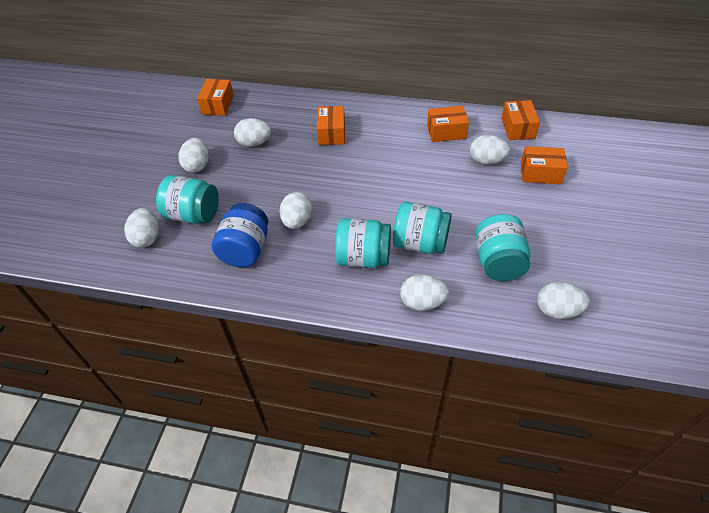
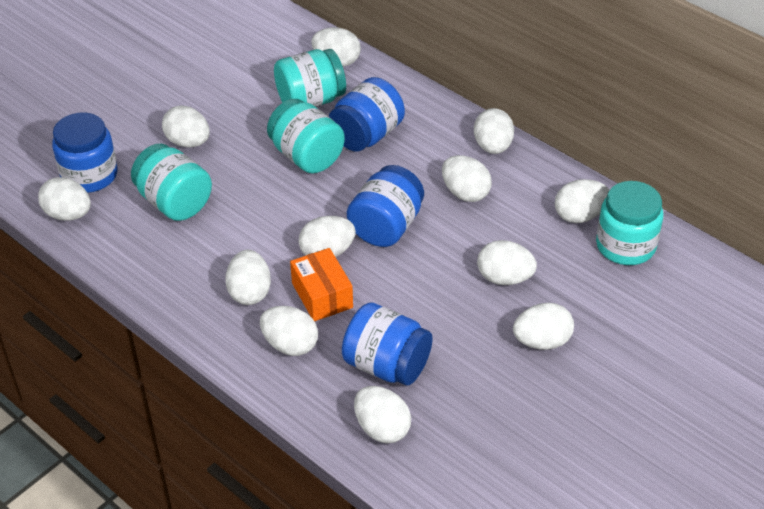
blue jar: 1 -> 4
orange box: 5 -> 1
white egg: 7 -> 12

